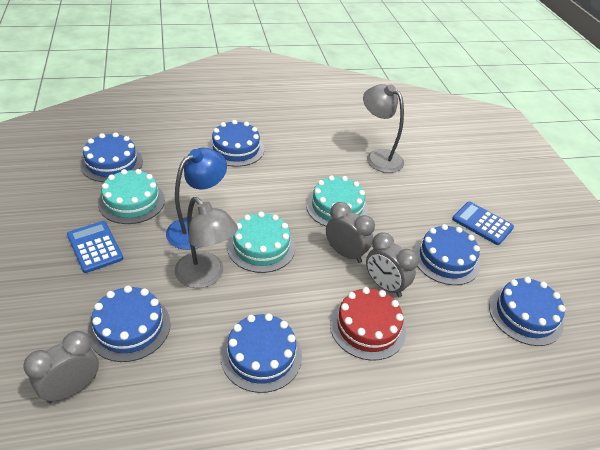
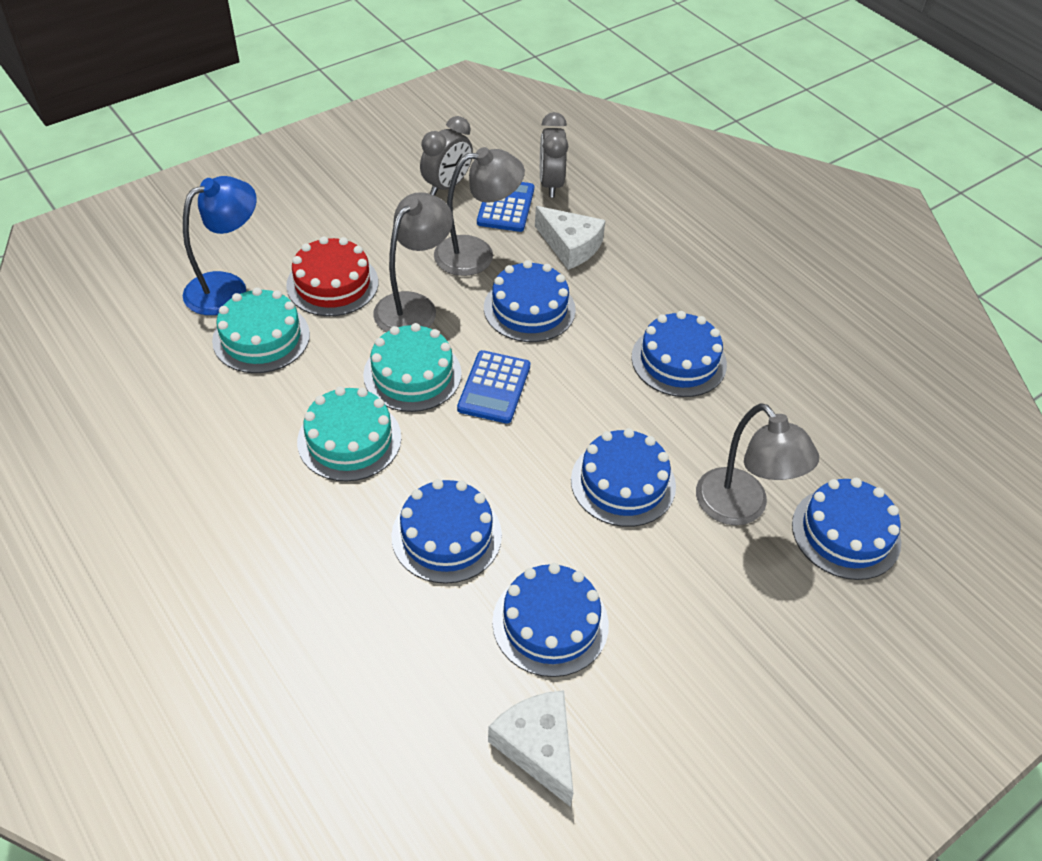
grey clock: 3 -> 2
grey lamp: 2 -> 3
white cheese: 0 -> 2

